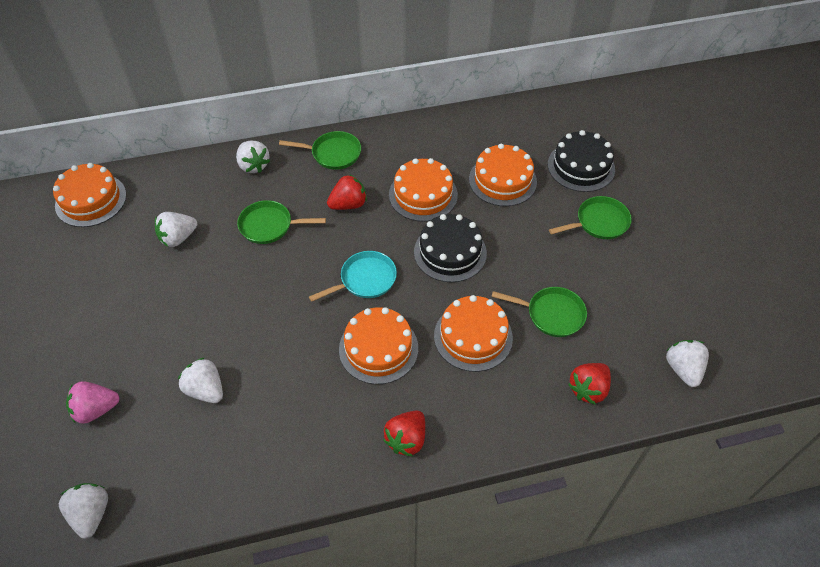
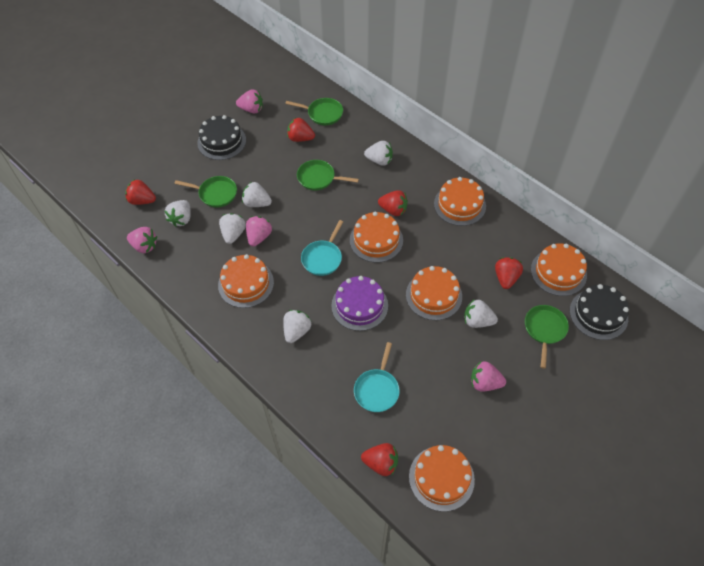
orange cake: 5 -> 6
pink strawberry: 1 -> 4
purple cake: 0 -> 1
red strawberry: 3 -> 5
turquoise pan: 1 -> 2
white strawberry: 5 -> 6

